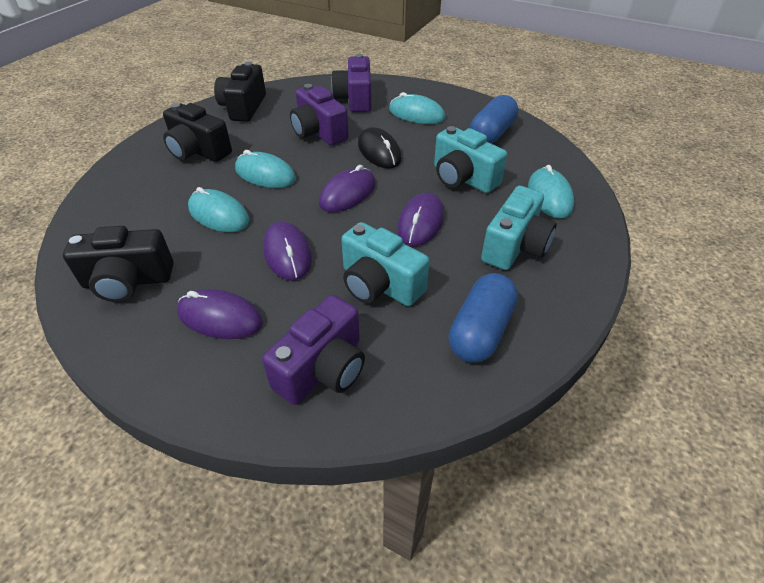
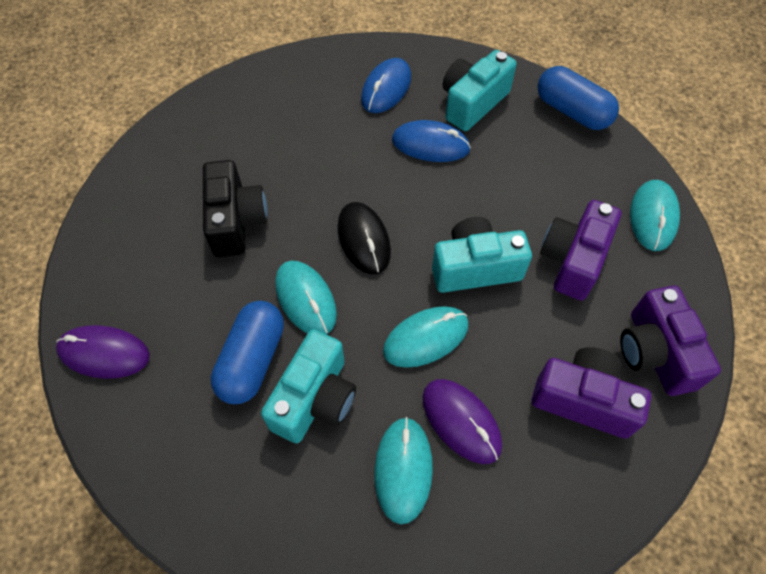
black camera: 3 -> 1
blue mouse: 0 -> 2
purple mouse: 4 -> 2

